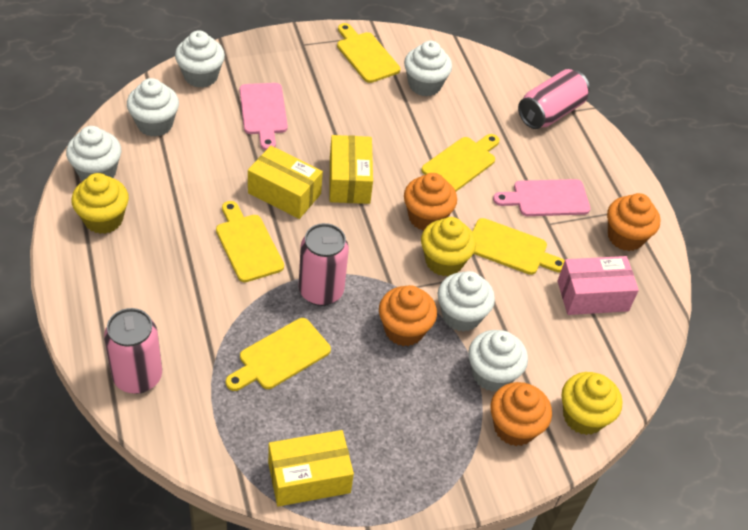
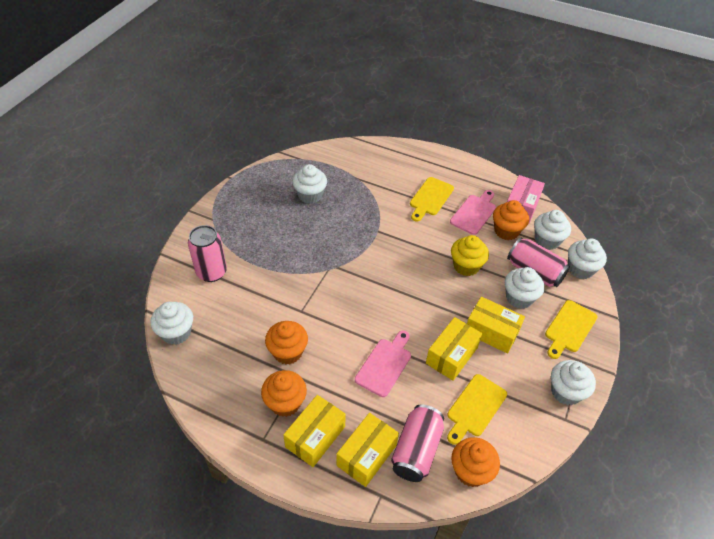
yellow box: 3 -> 4
yellow cupcake: 3 -> 1
yellow cutting board: 5 -> 3

